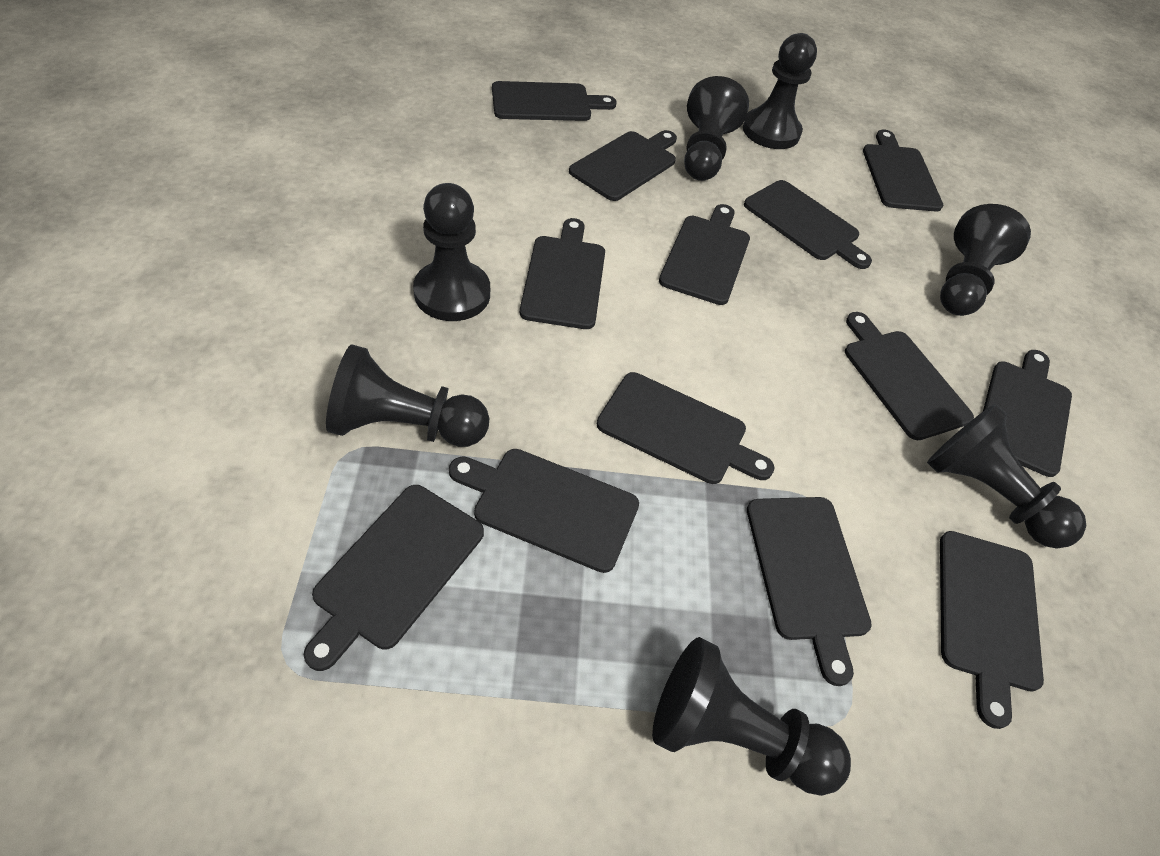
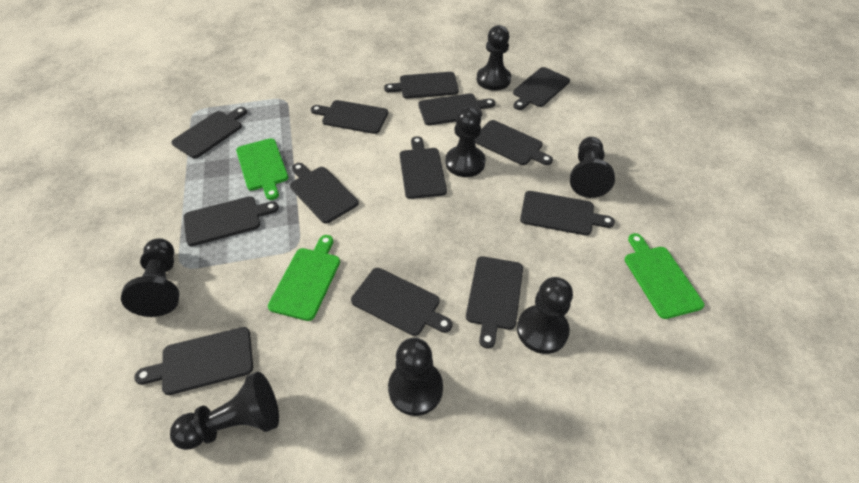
green cutting board: 0 -> 3

